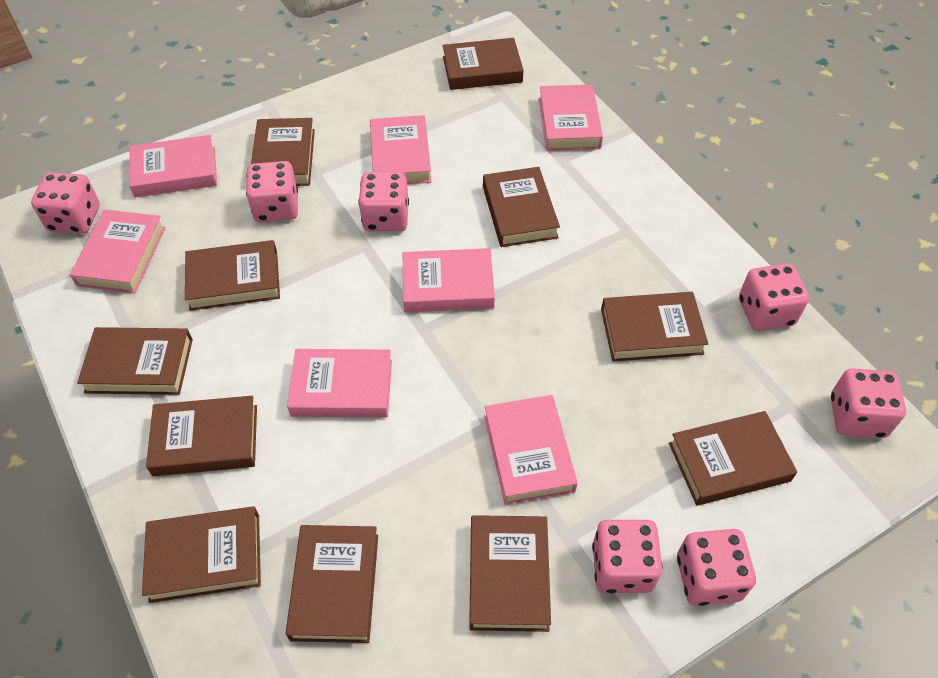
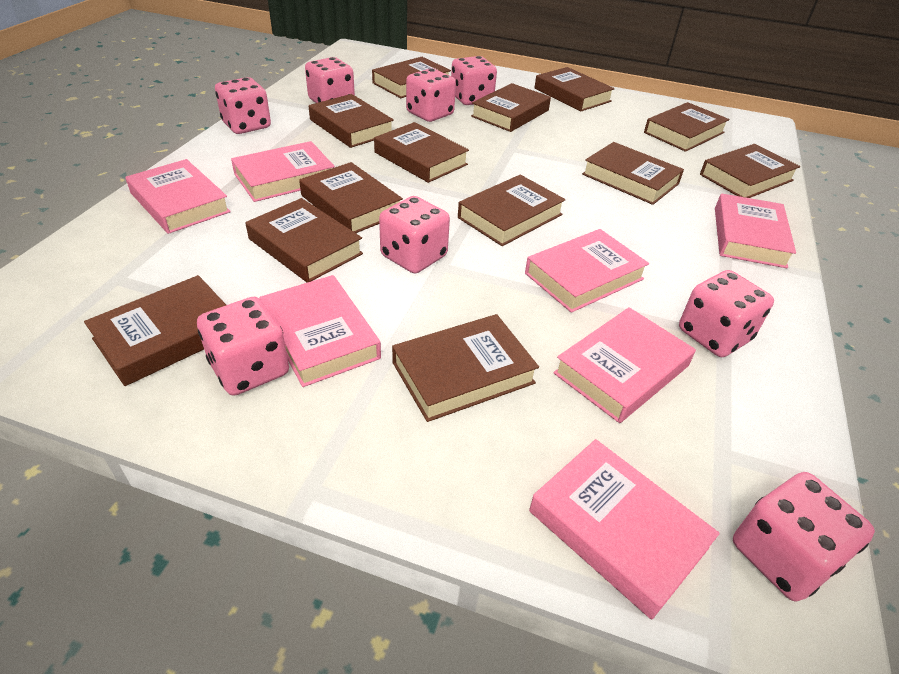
brown book: 11 -> 13
pink dice: 7 -> 8

